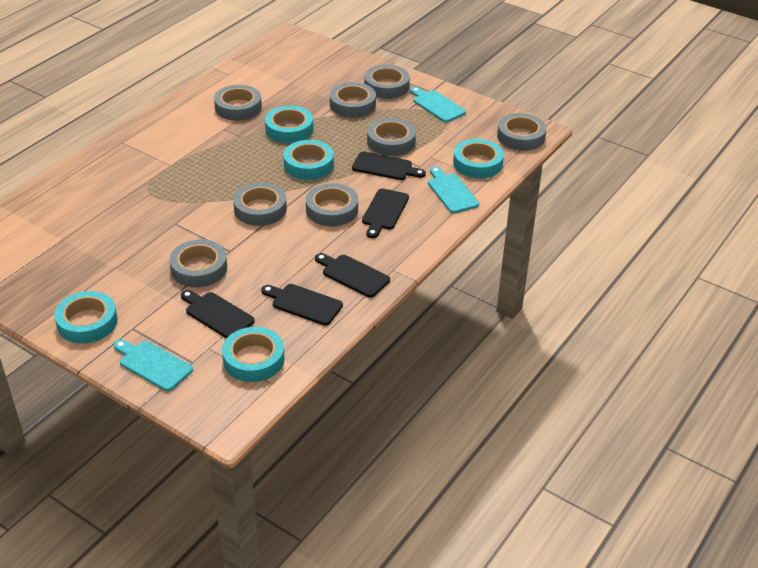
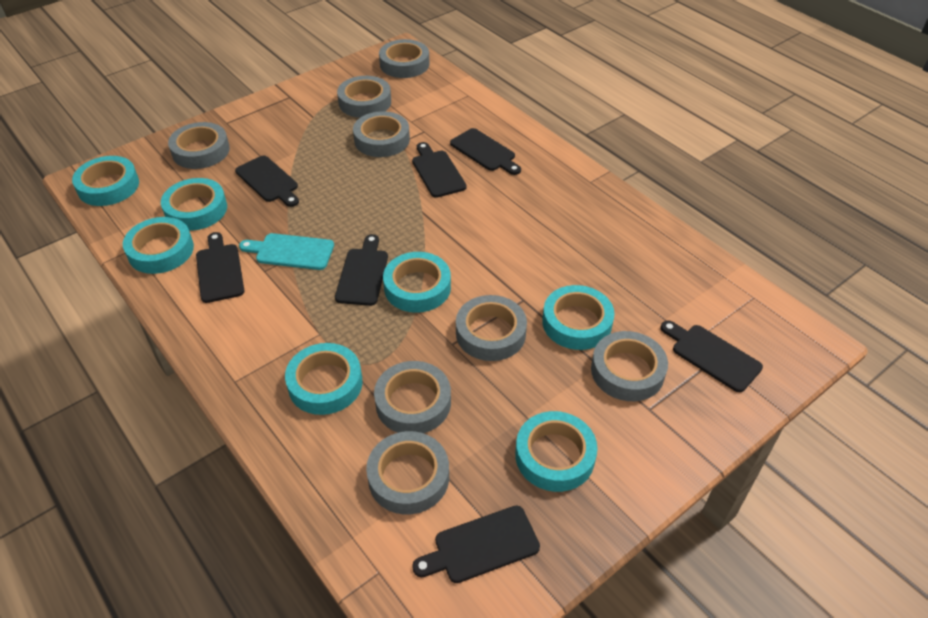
black cutting board: 5 -> 7
turquoise cutting board: 3 -> 1
turquoise tape: 5 -> 7

